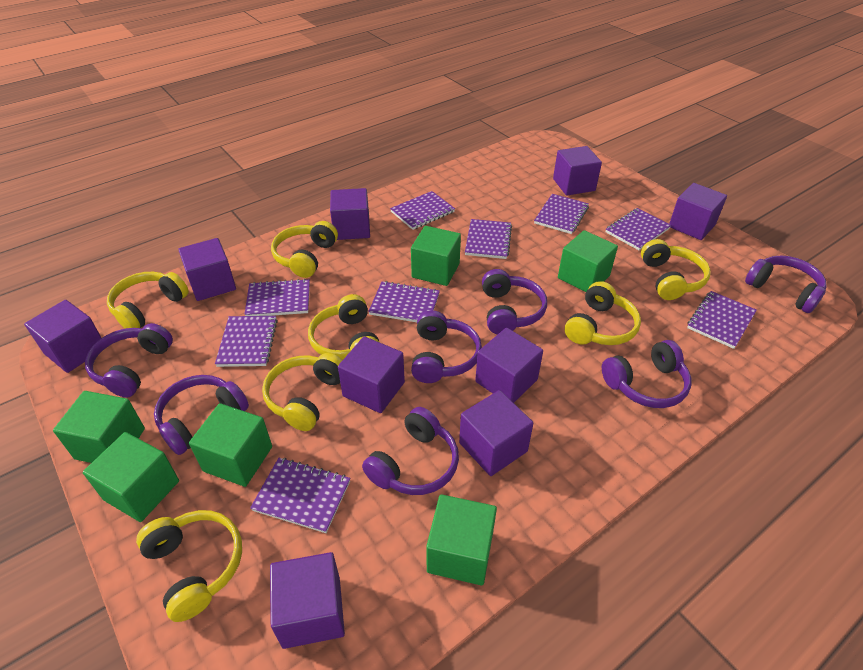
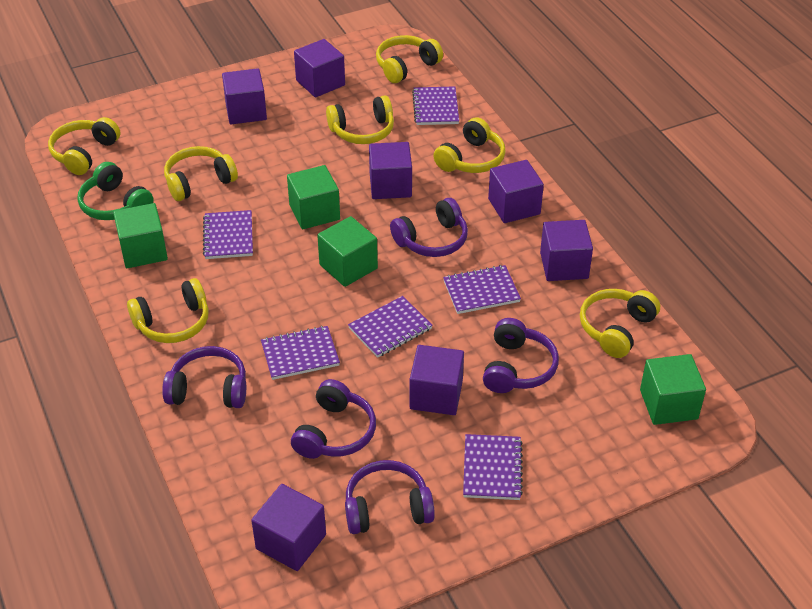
green cube: 6 -> 4
green headphones: 0 -> 1
purple cube: 9 -> 7
purple headphones: 7 -> 5
purple notebook: 9 -> 6

